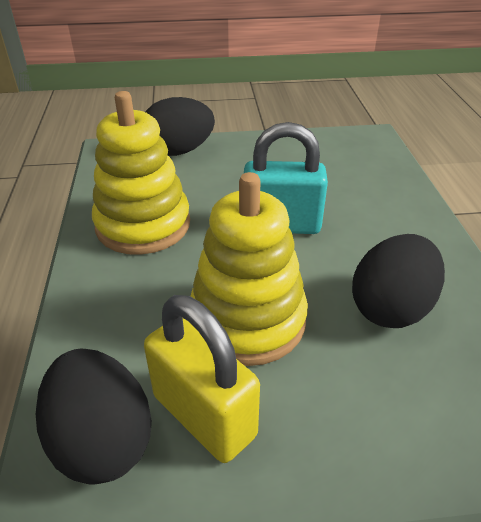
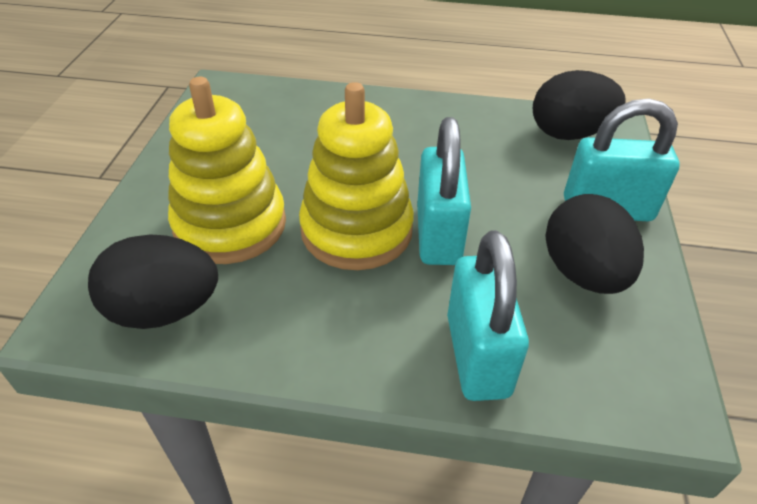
turquoise padlock: 1 -> 3
yellow padlock: 1 -> 0

